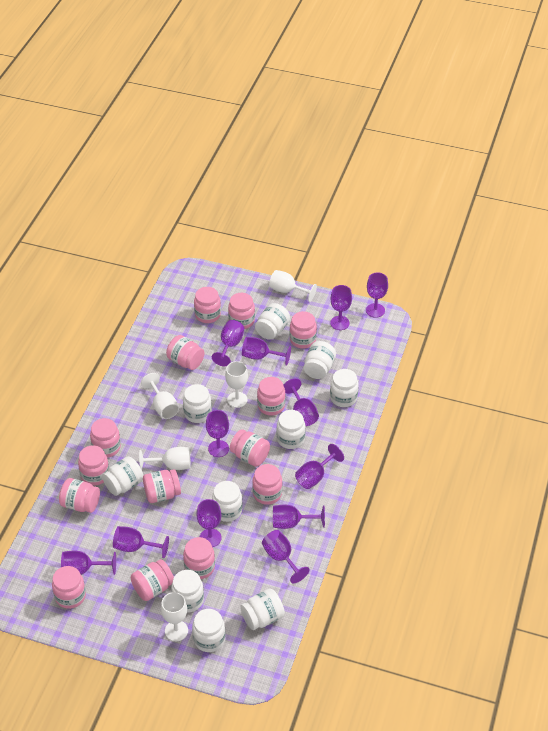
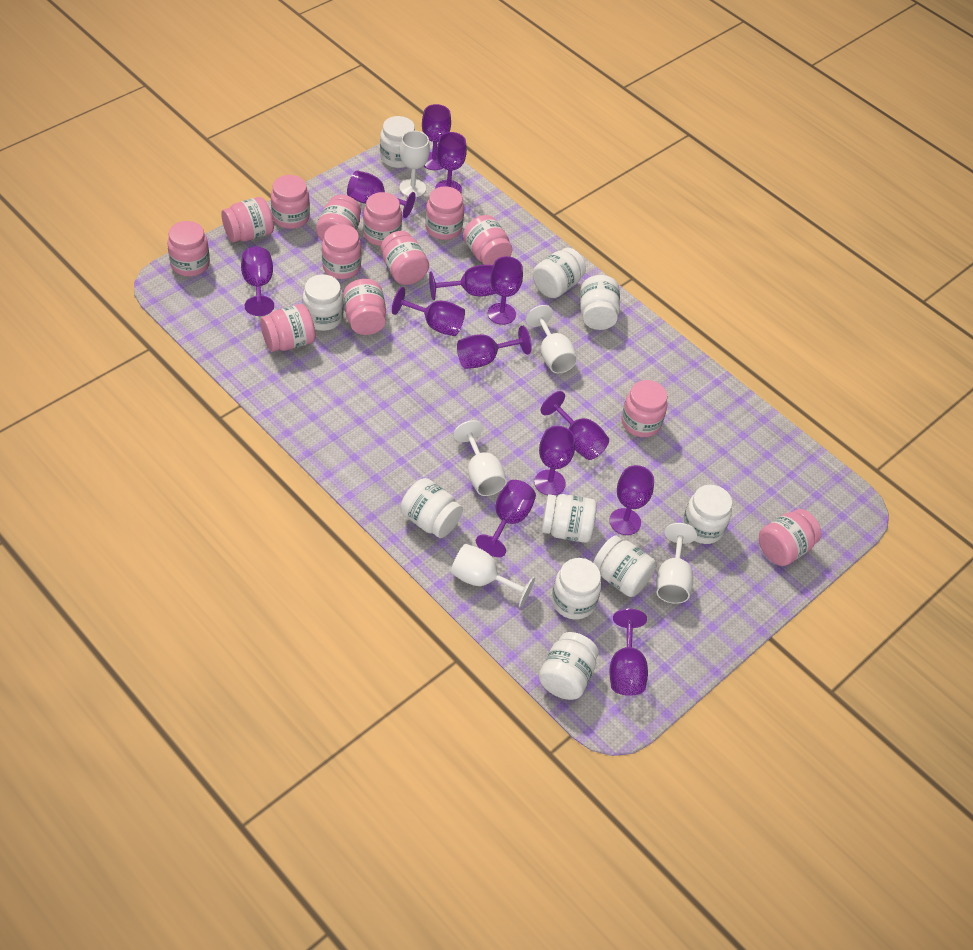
pink jar: 14 -> 13
purple goblet: 12 -> 13

